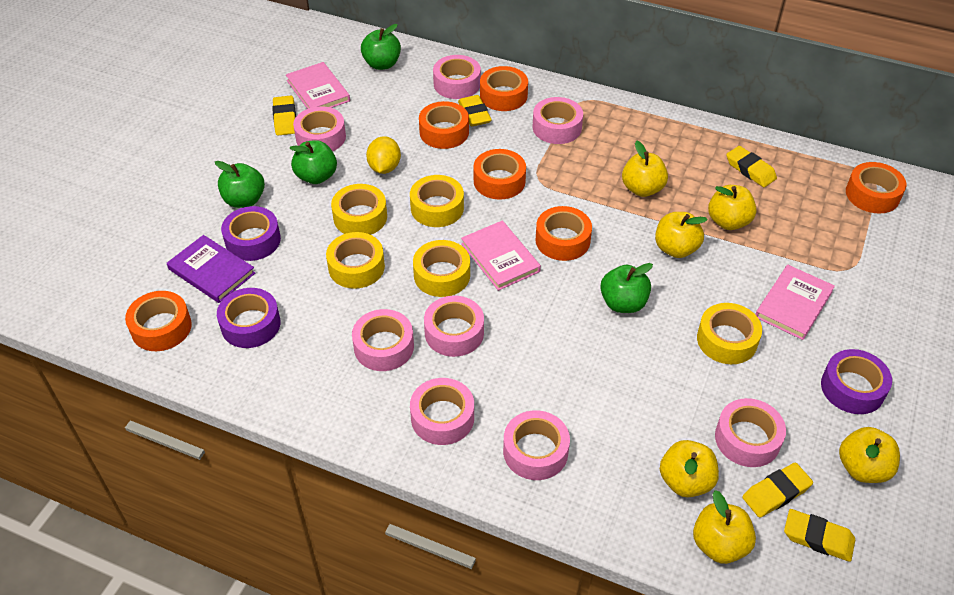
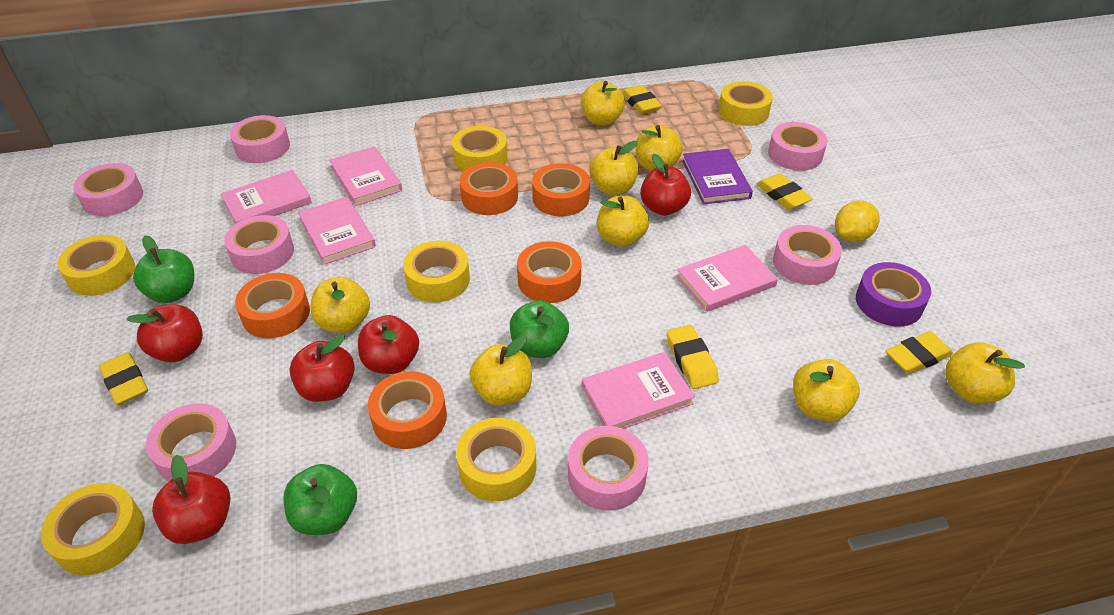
green apple: 4 -> 3
orange tape: 6 -> 5
pink book: 3 -> 5
pink tape: 8 -> 7
purple tape: 3 -> 1
red apple: 0 -> 5
yellow apple: 6 -> 8
yellow tape: 5 -> 6

